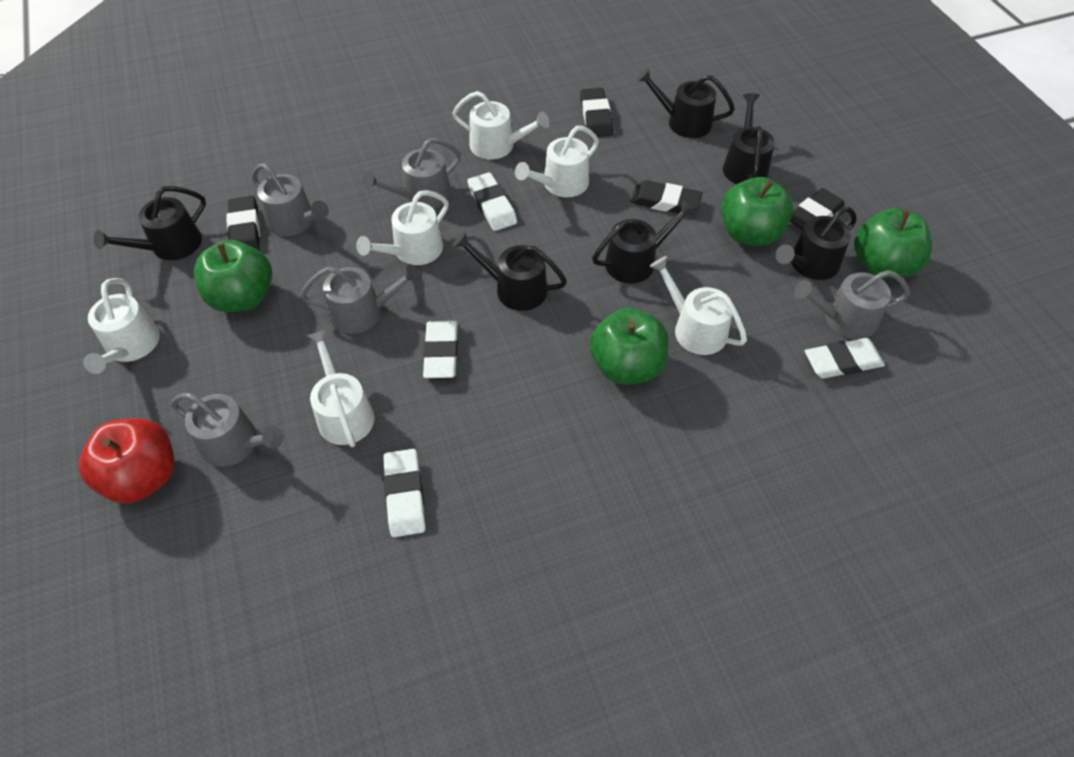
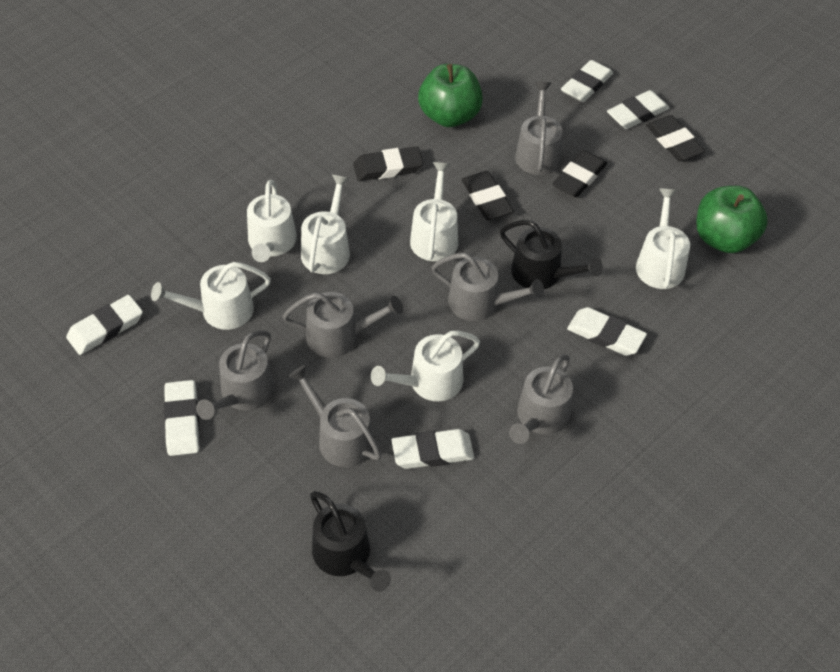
black watering can: 6 -> 2
green apple: 4 -> 2
grey watering can: 5 -> 6
red apple: 1 -> 0
white eraser: 4 -> 6

